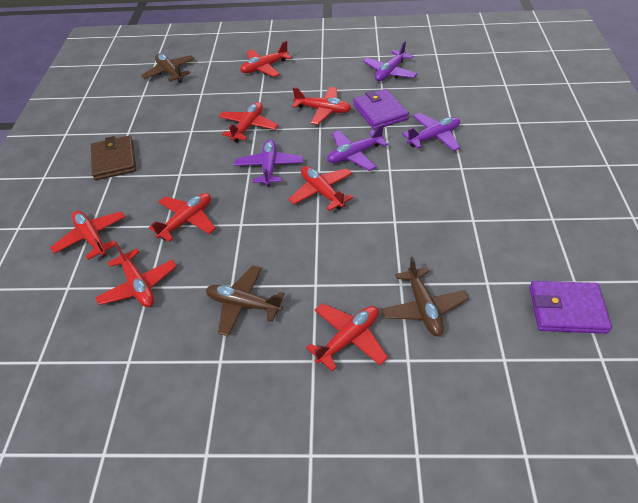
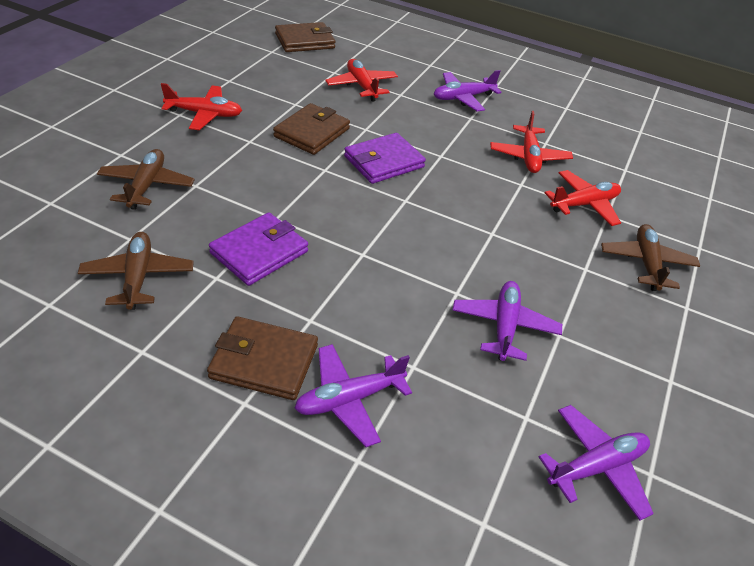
brown wallet: 1 -> 3
red plane: 8 -> 4

